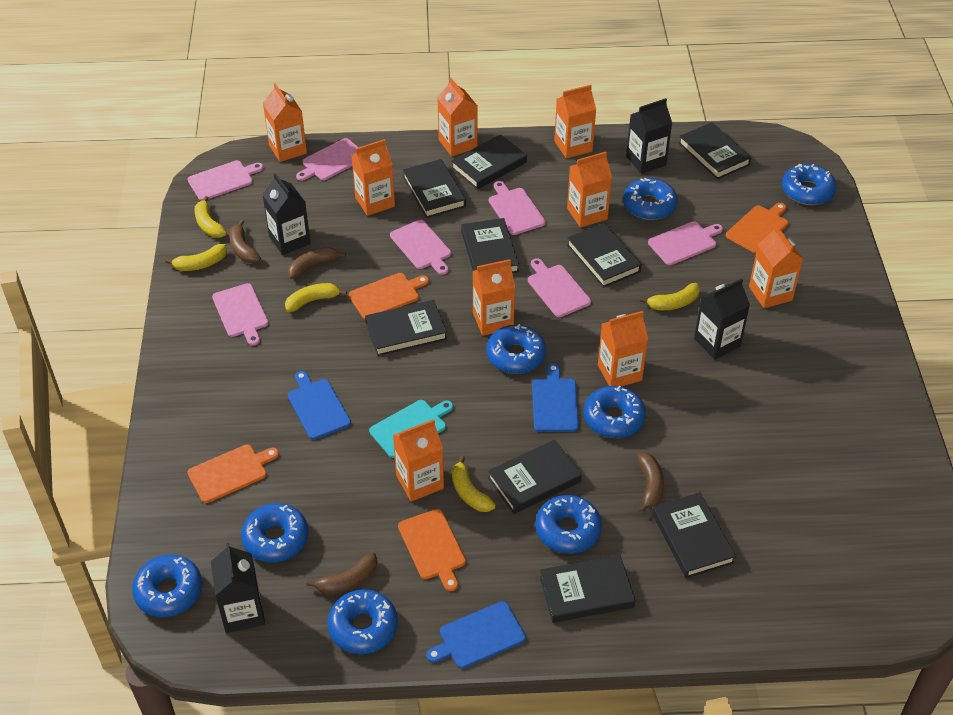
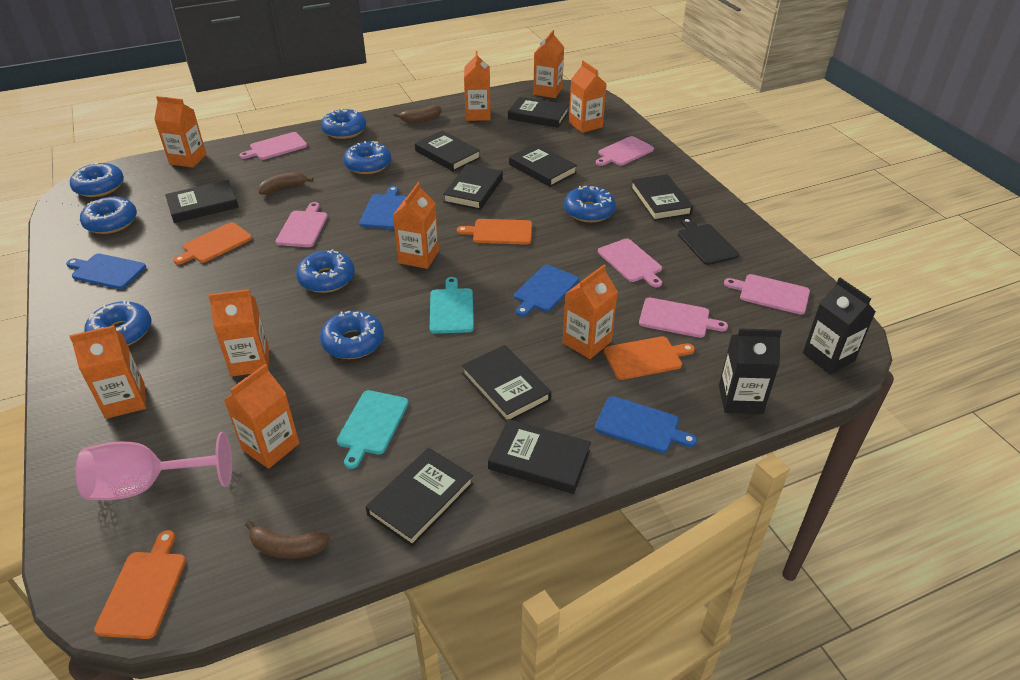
black carton: 4 -> 2
black cutting board: 0 -> 1
blue cutting board: 3 -> 4
brown banana: 4 -> 3
pink cutting board: 7 -> 6
pink goblet: 0 -> 1
turquoise cutting board: 1 -> 2
yellow banana: 5 -> 0

